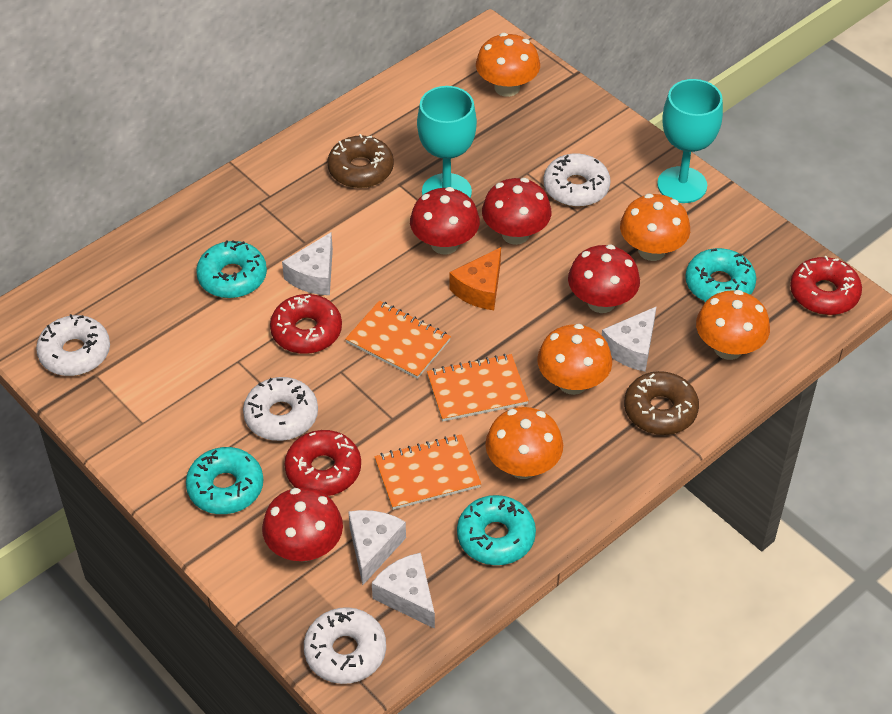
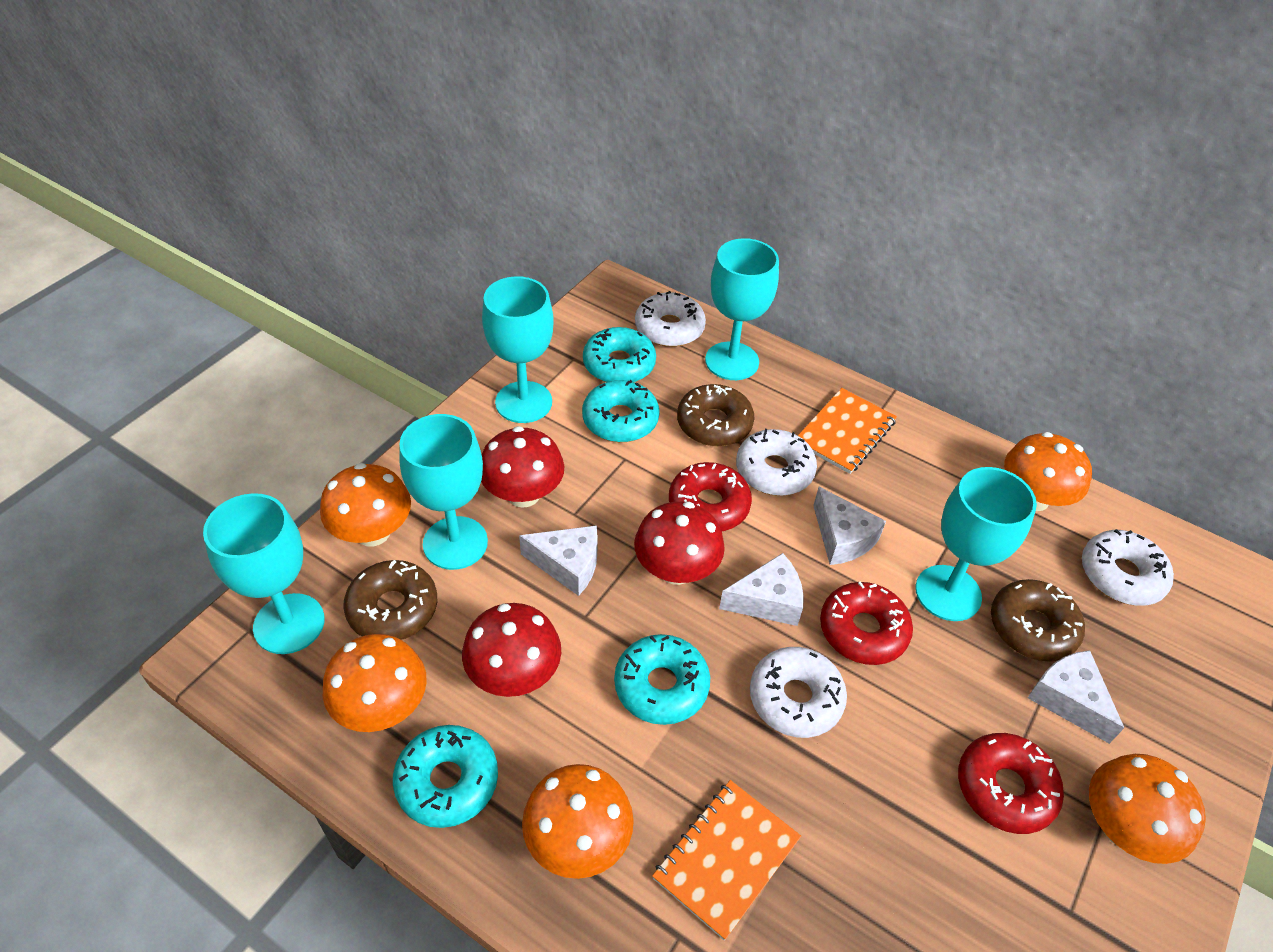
brown donut: 2 -> 3
orange cheese: 1 -> 0
orange notebook: 3 -> 2
red mushroom: 4 -> 3
turquoise goblet: 2 -> 5

